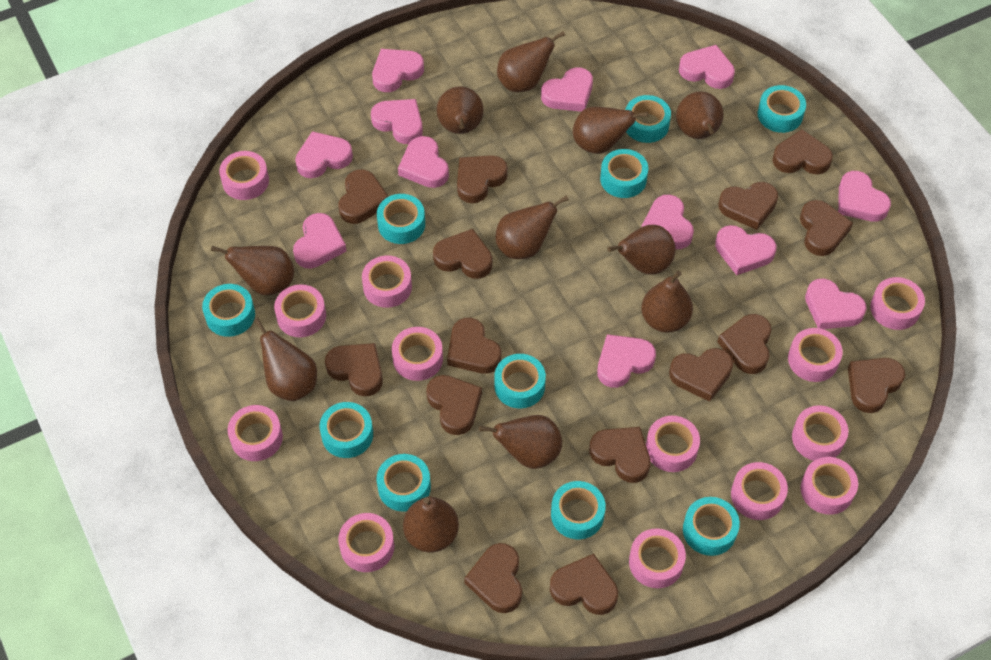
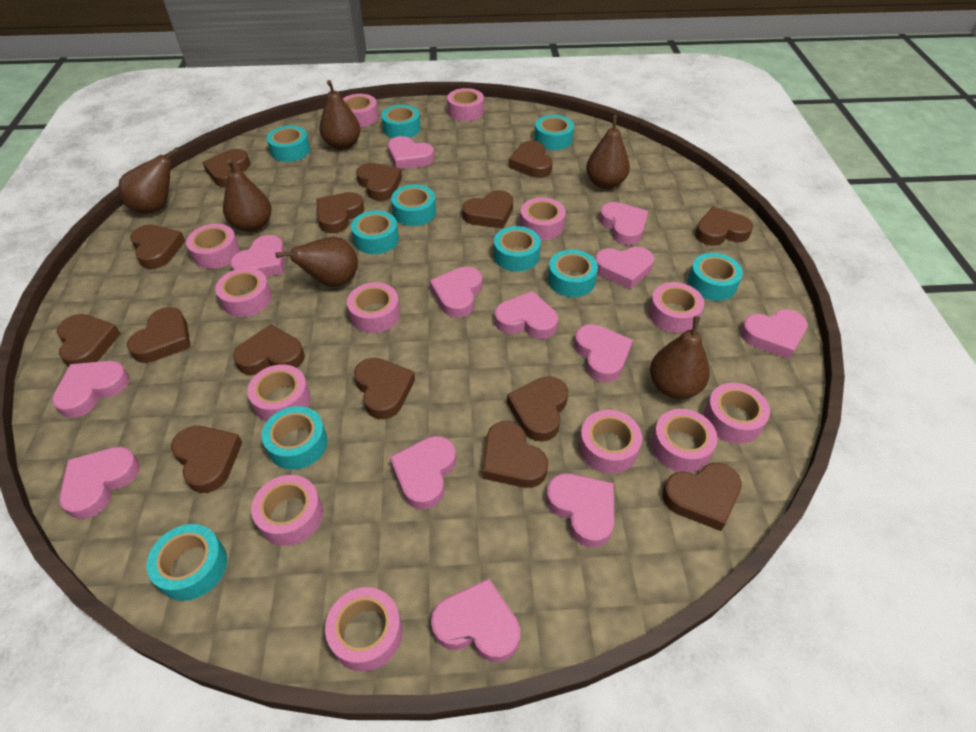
brown pear: 11 -> 6
pink heart: 12 -> 13

